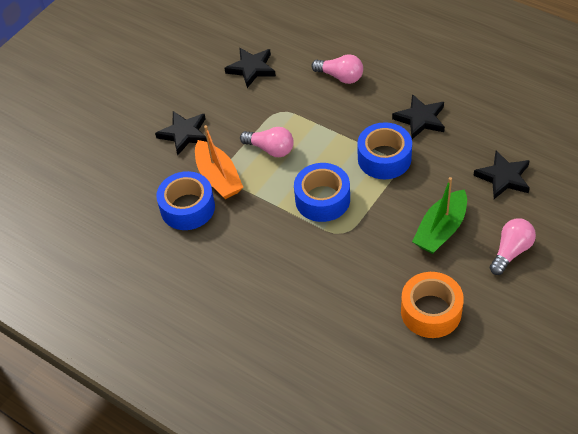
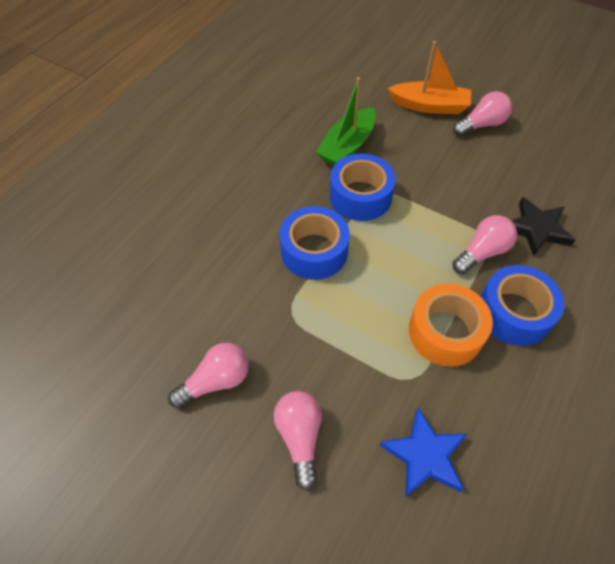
black star: 4 -> 1
blue star: 0 -> 1
pink light bulb: 3 -> 4

